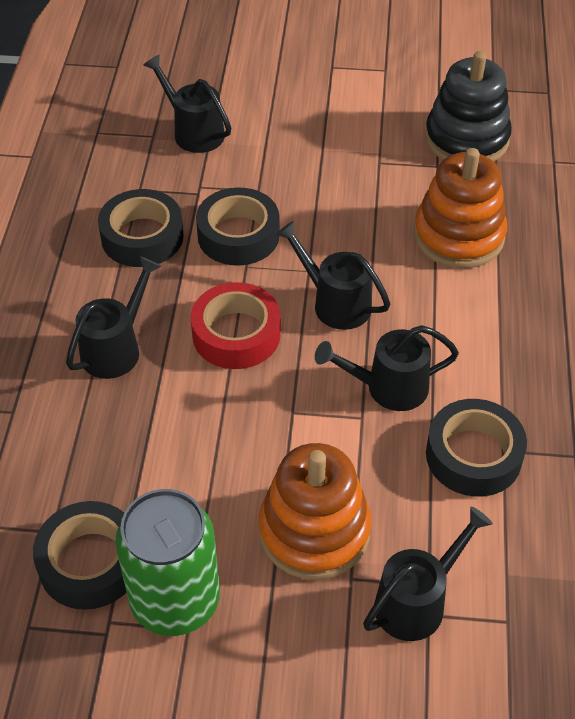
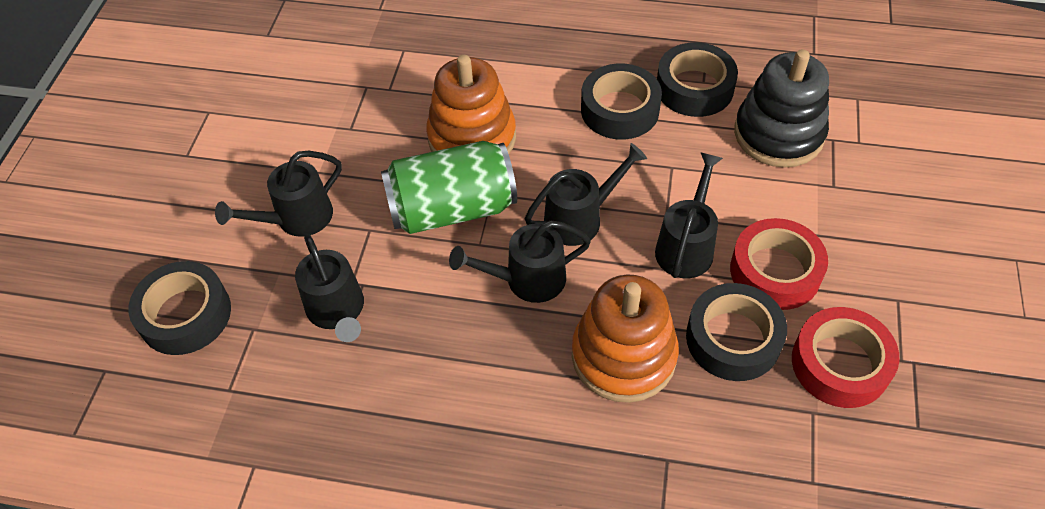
red tape: 1 -> 2

